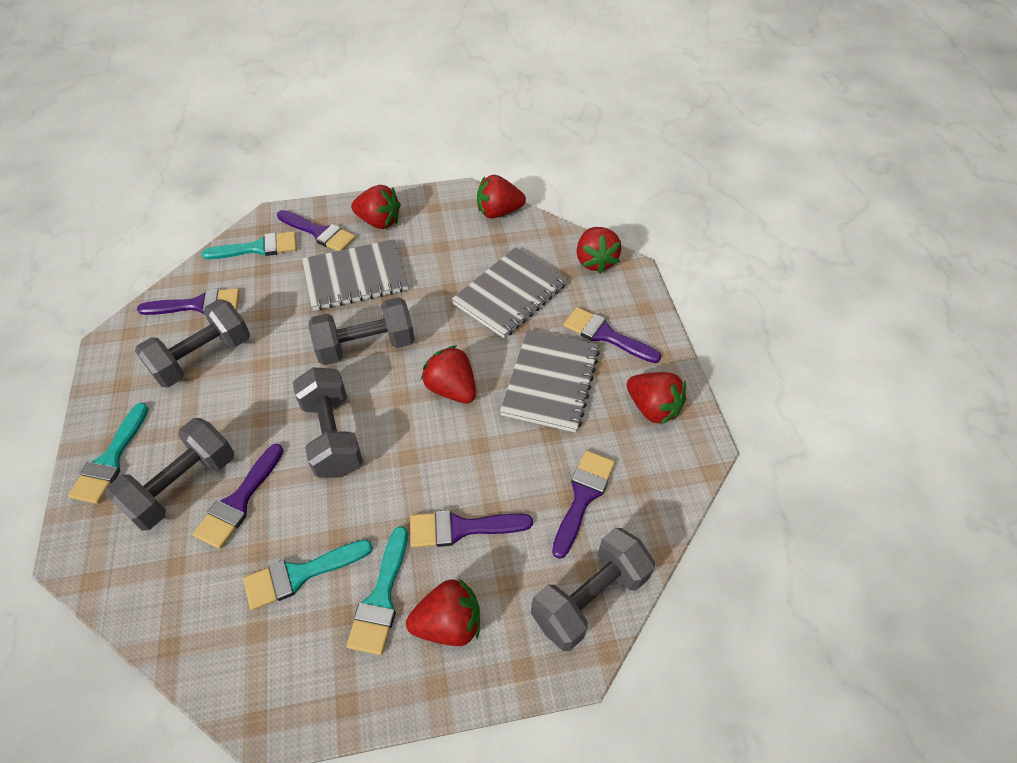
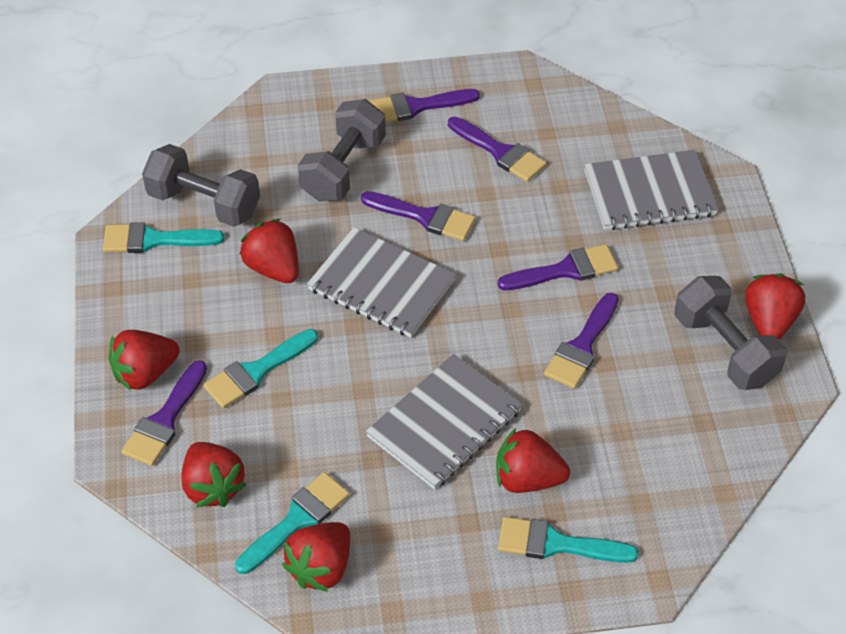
grey dumbbell: 5 -> 3

